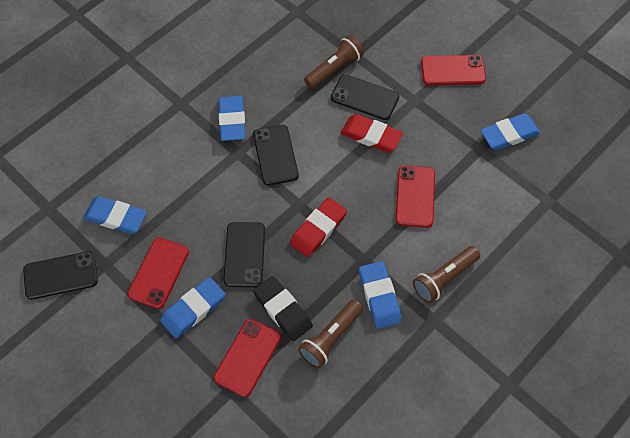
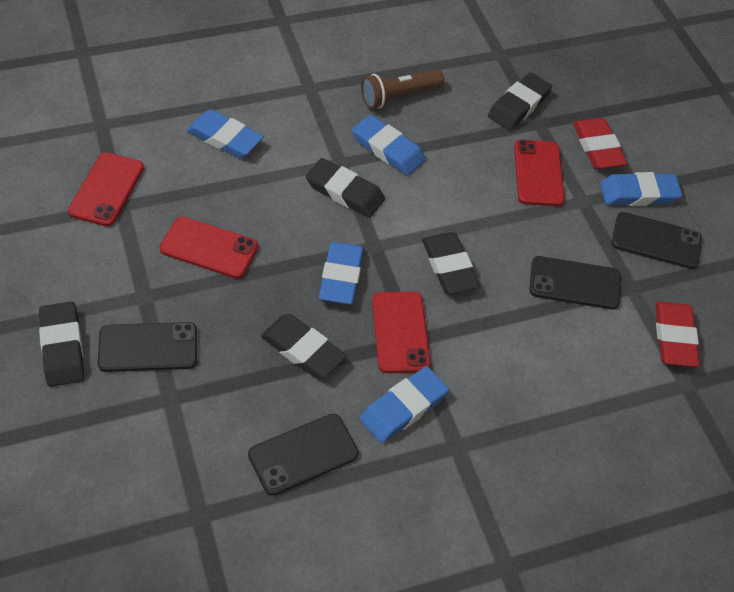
black eraser: 1 -> 5
brown flashlight: 3 -> 1

